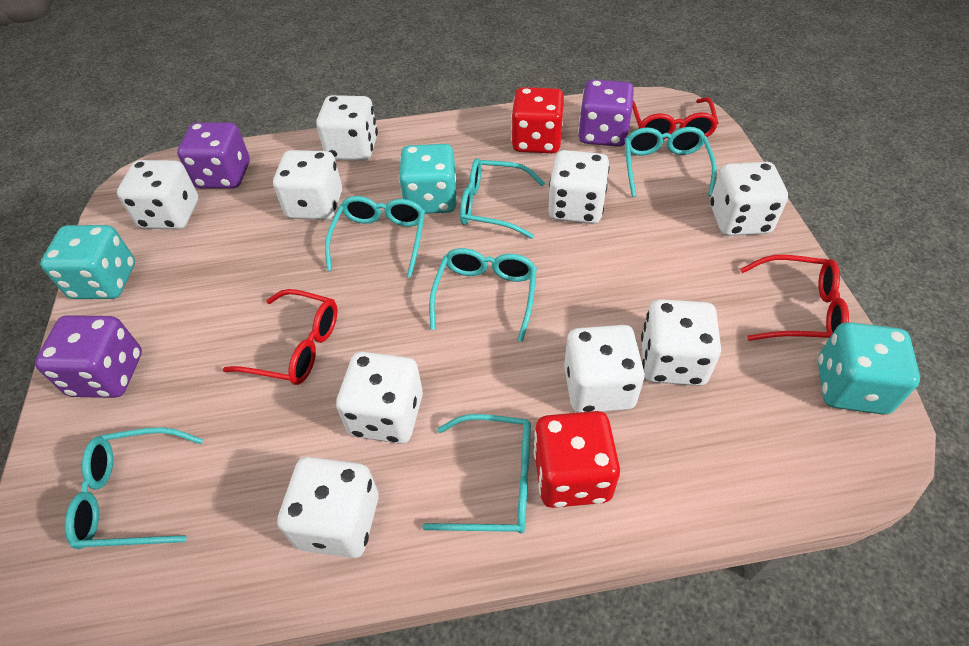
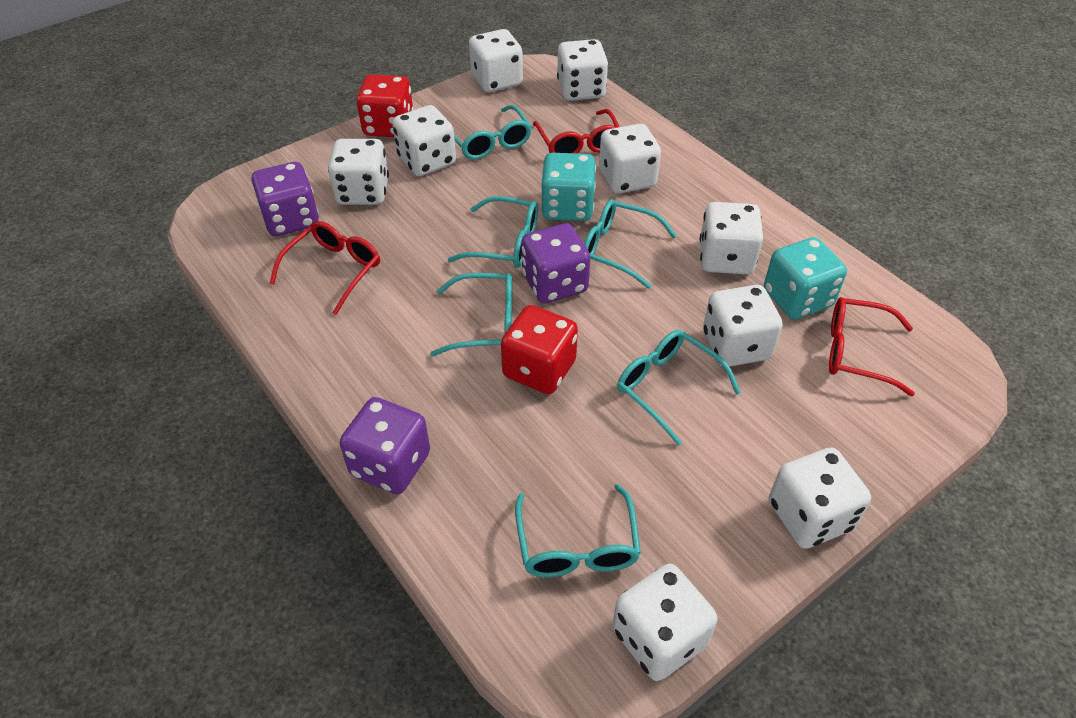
turquoise dice: 3 -> 2

